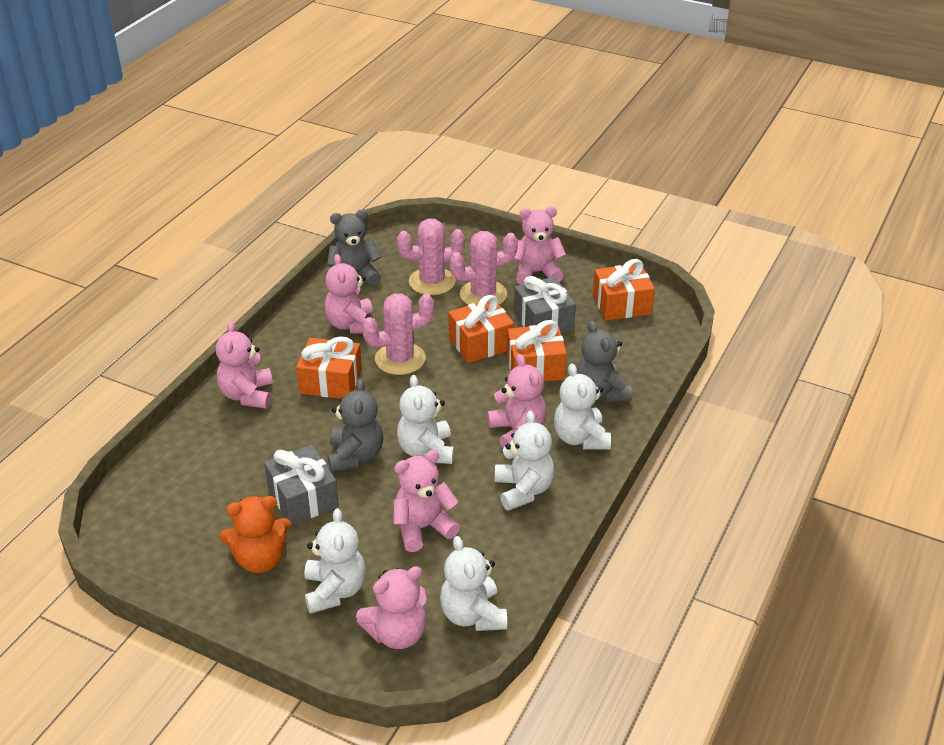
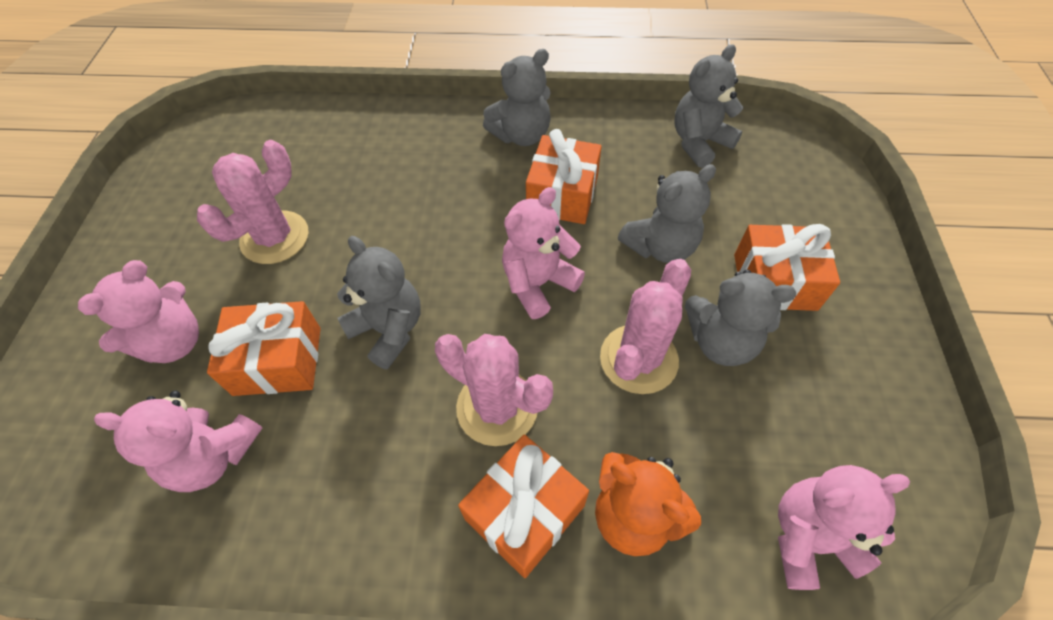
grey gift: 2 -> 0
grey teddy bear: 3 -> 5
pink teddy bear: 6 -> 4
white teddy bear: 5 -> 0

